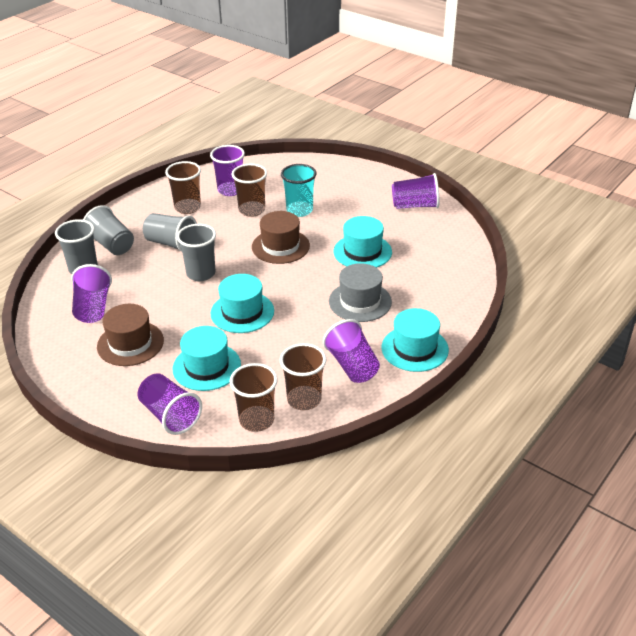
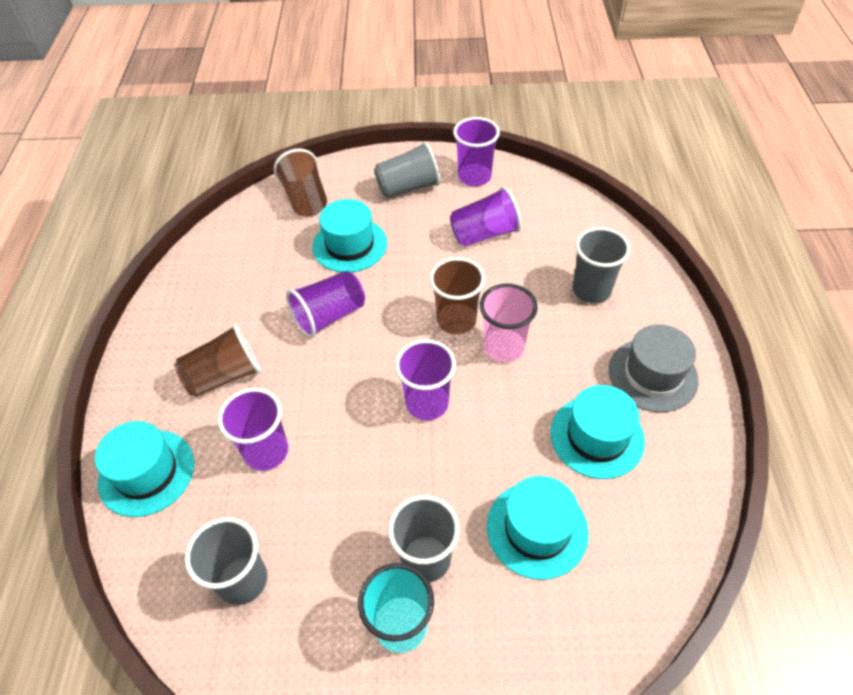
brown cup: 4 -> 3
brown hat: 2 -> 0
pink cup: 0 -> 1

